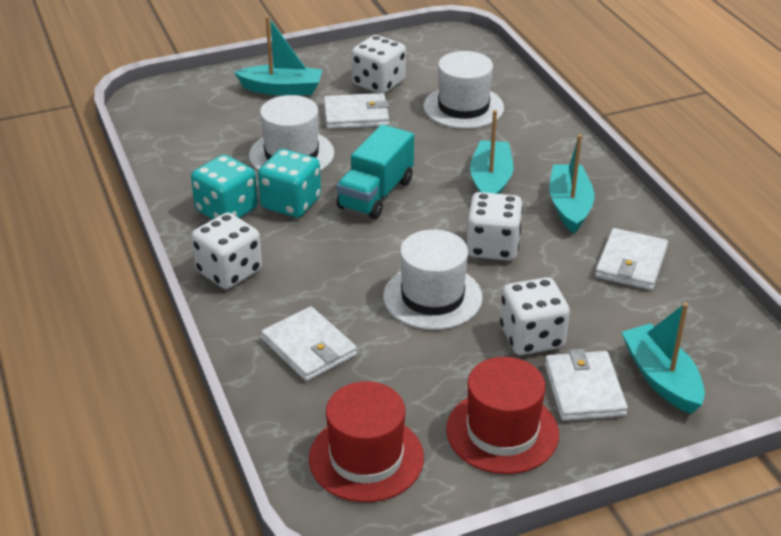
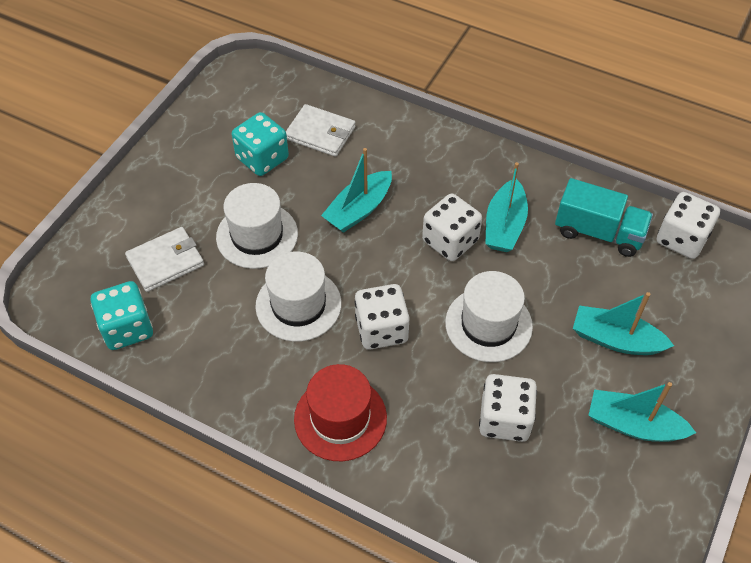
red hat: 2 -> 1
white wallet: 4 -> 2

